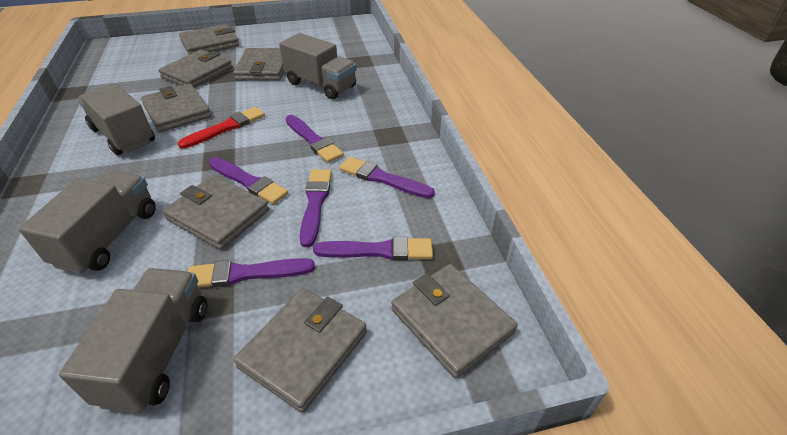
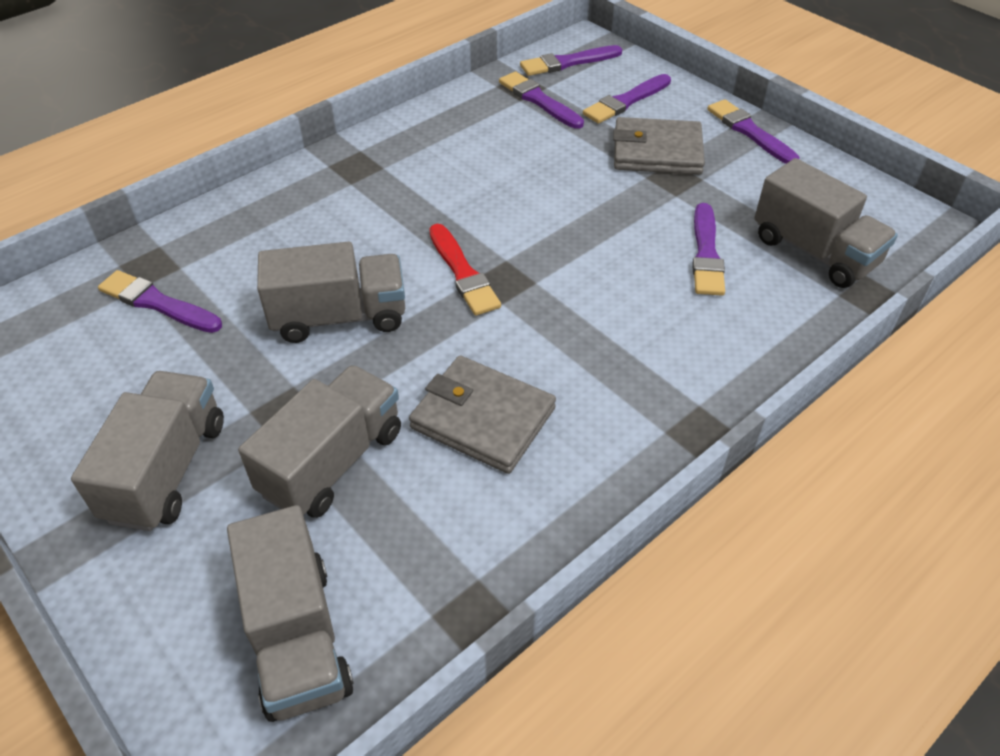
grey truck: 4 -> 5
grey wallet: 7 -> 2

